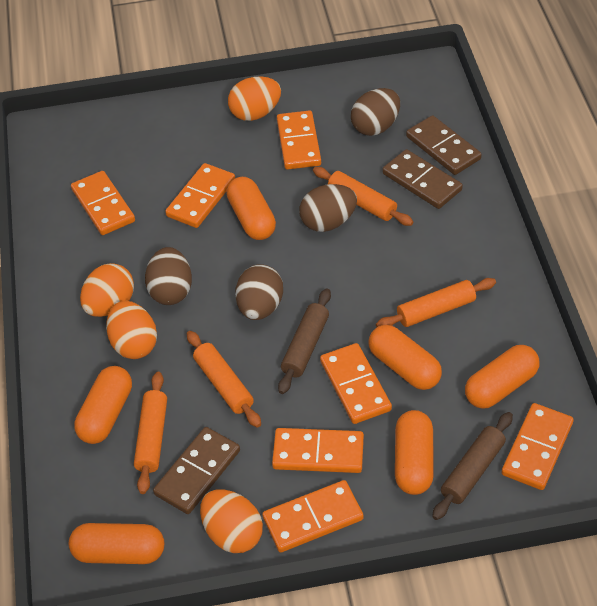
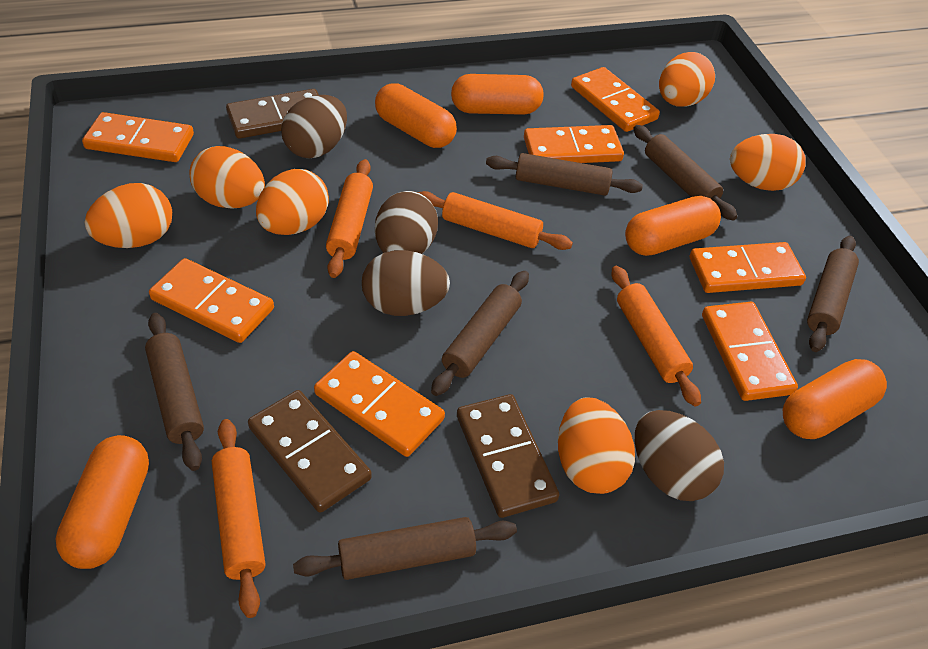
brown rolling pin: 2 -> 6
orange capsule: 6 -> 5
orange egg: 4 -> 6

